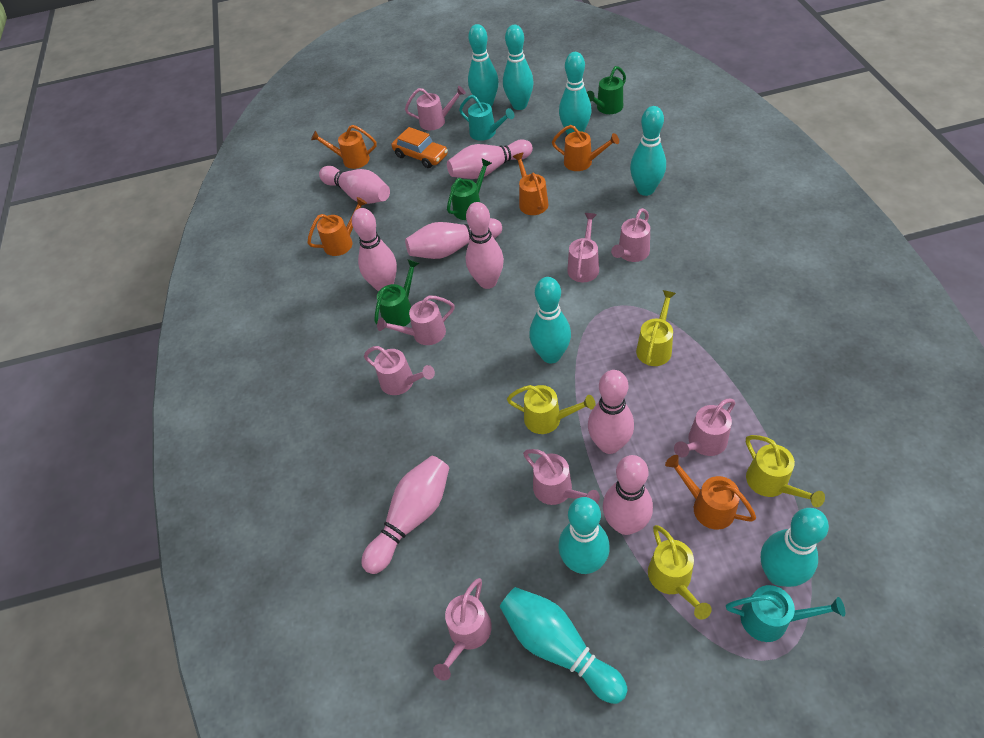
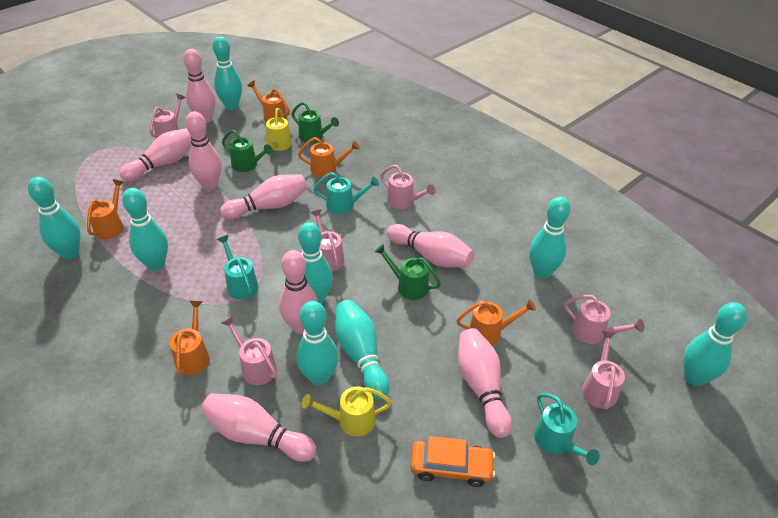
pink watering can: 8 -> 6
turquoise watering can: 2 -> 3
yellow watering can: 4 -> 2

